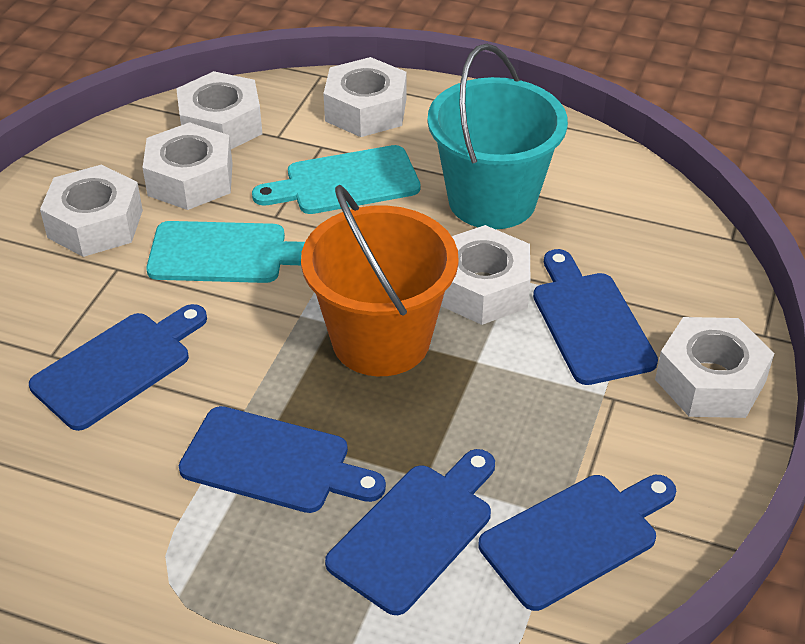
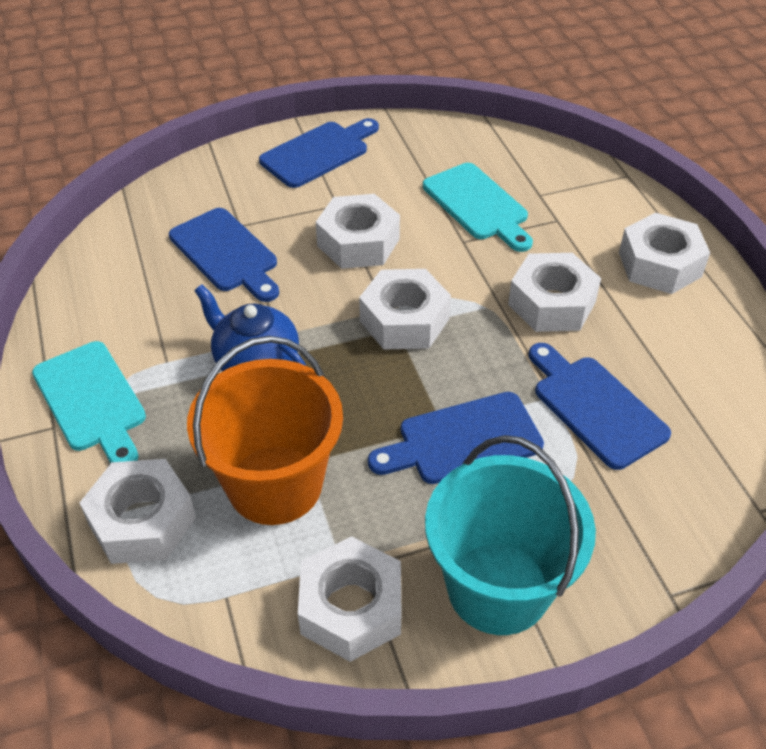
blue cutting board: 5 -> 4
blue teapot: 0 -> 1

